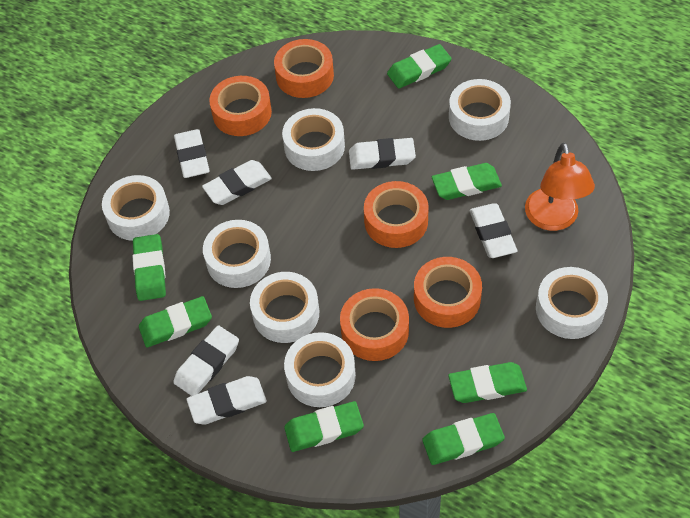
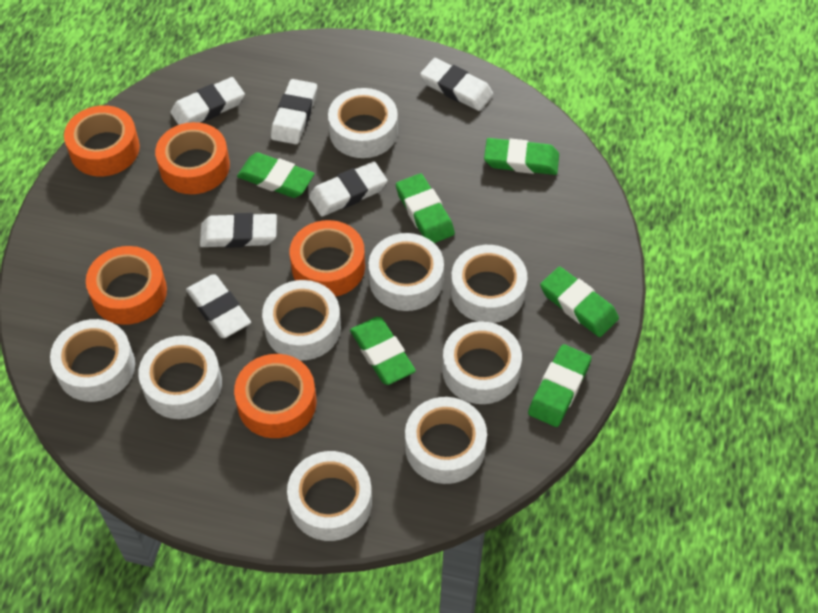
green eraser: 7 -> 6
orange lamp: 1 -> 0
white tape: 7 -> 9

